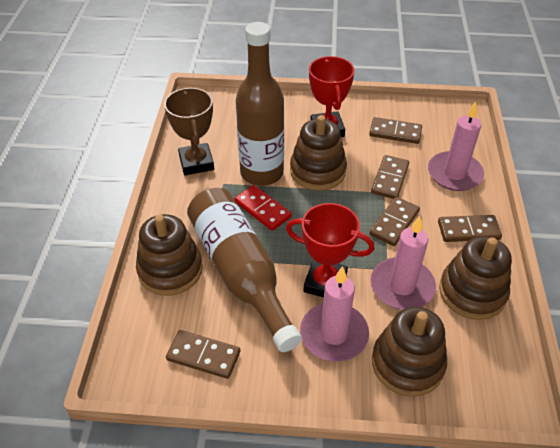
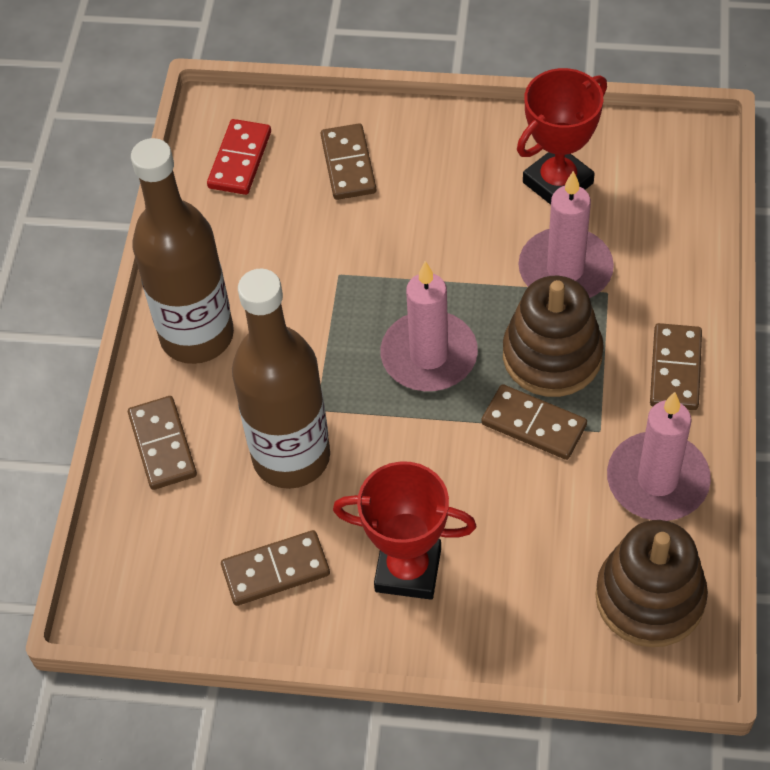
brown stacking toy: 4 -> 2
brown trophy: 1 -> 0

